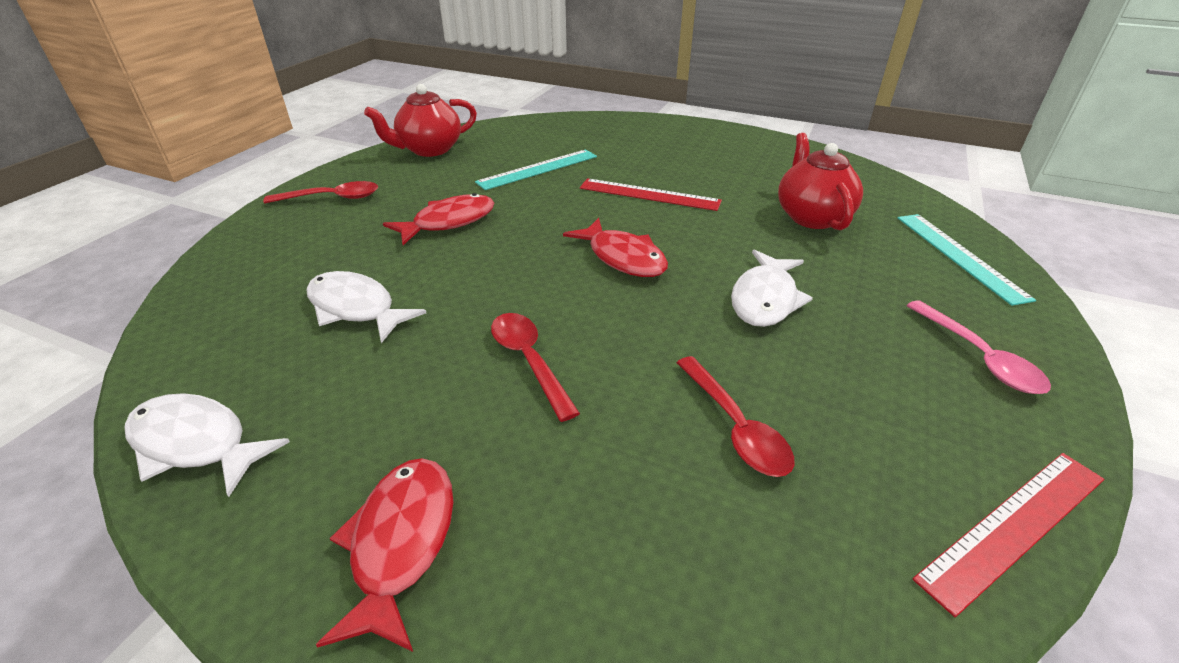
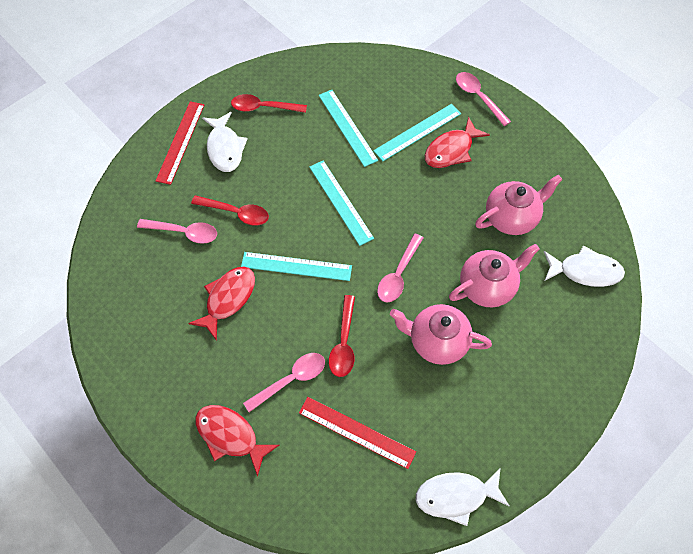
pink spoon: 1 -> 4
pink teapot: 0 -> 3
red teapot: 2 -> 0
turquoise ruler: 2 -> 4

